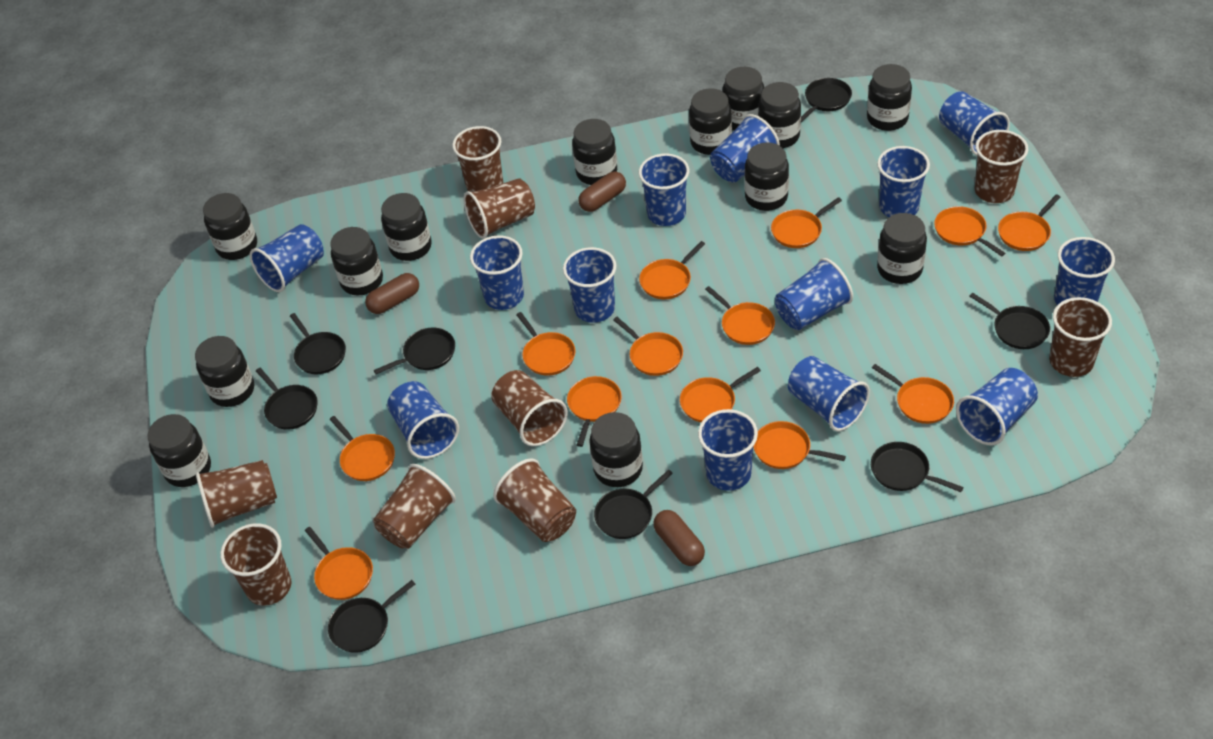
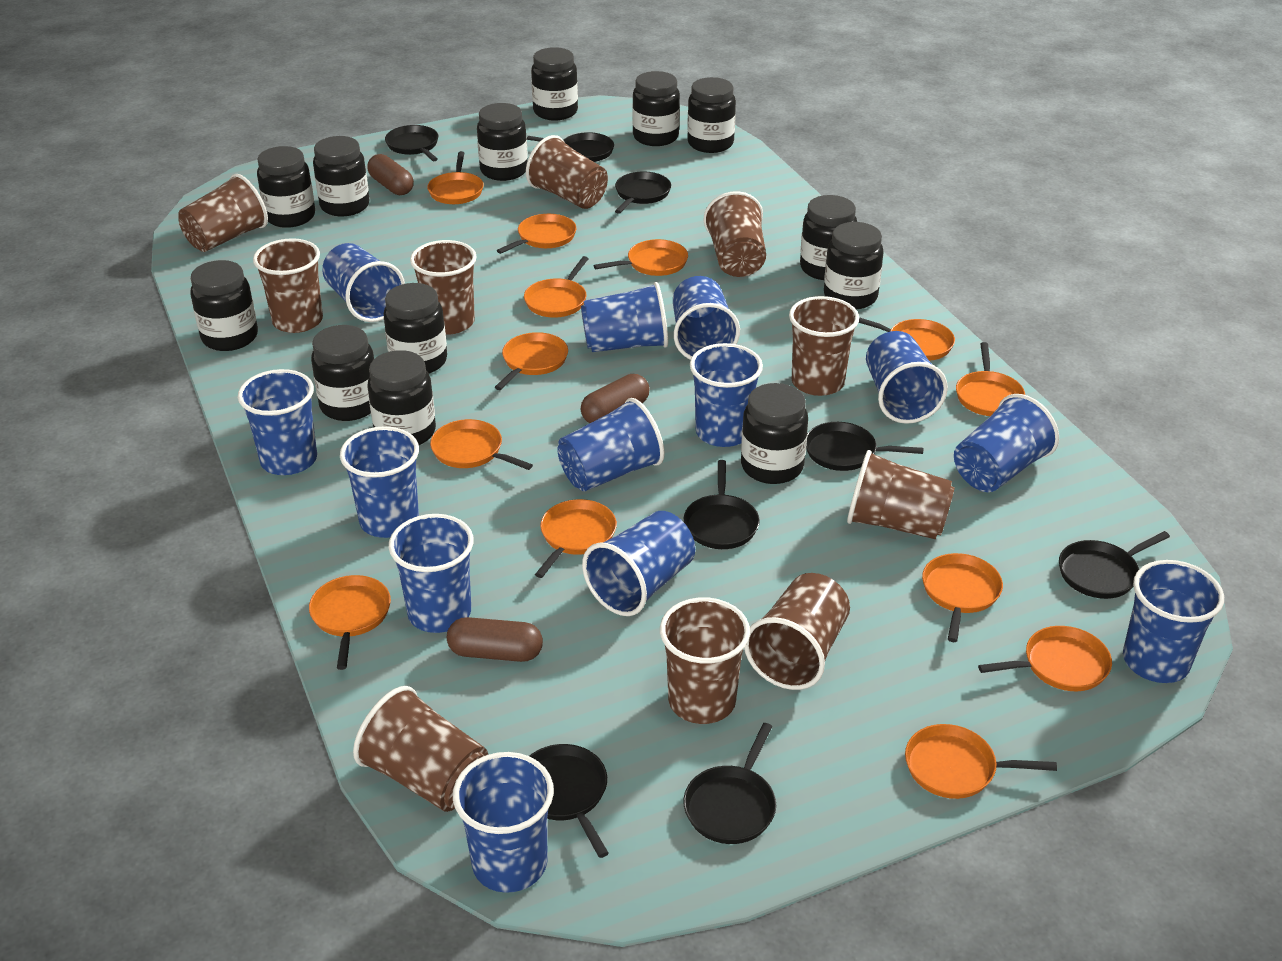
brown cup: 9 -> 10

